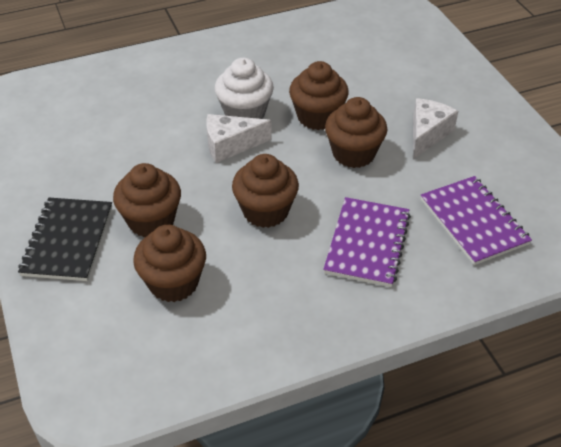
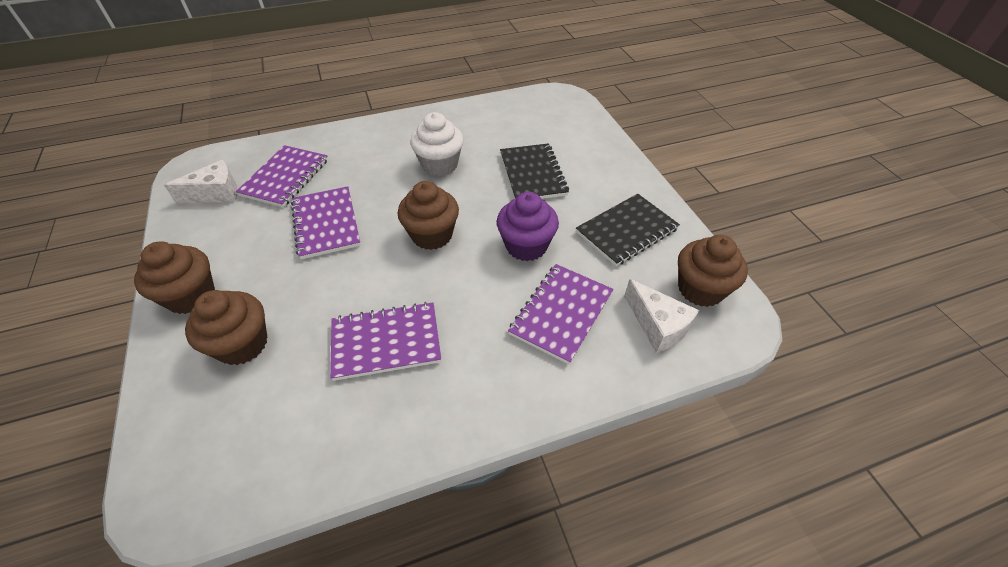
black notebook: 1 -> 2
brown cupcake: 5 -> 4
purple cupcake: 0 -> 1
purple notebook: 2 -> 4

